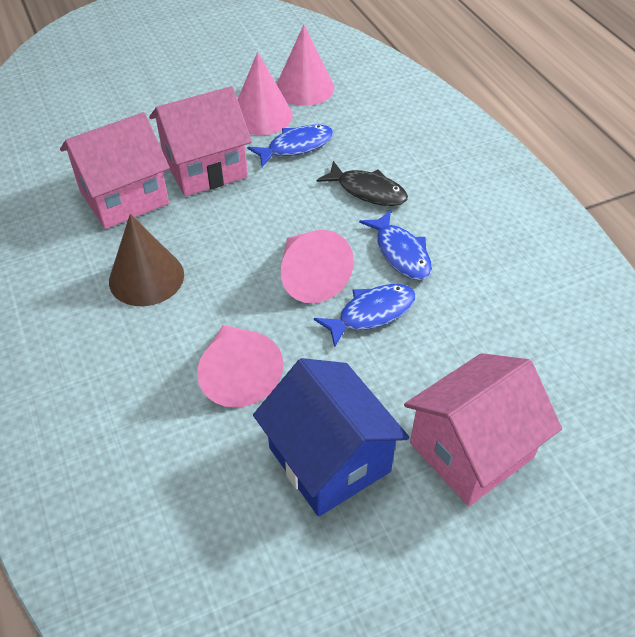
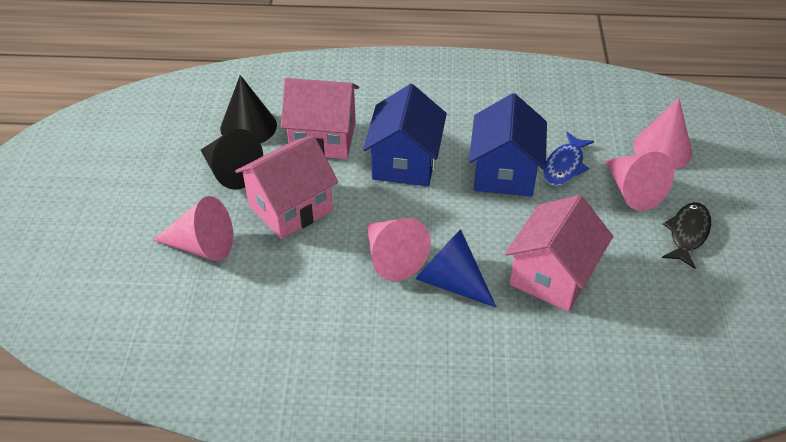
black cone: 0 -> 2
blue cone: 0 -> 1
blue fish: 3 -> 1
blue house: 1 -> 2
brown cone: 1 -> 0

